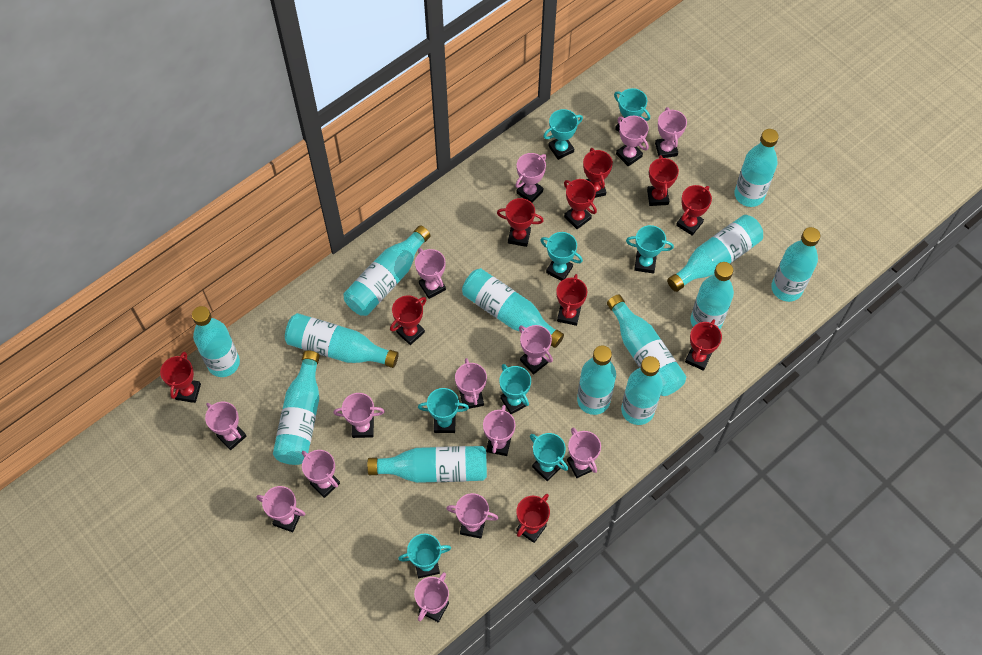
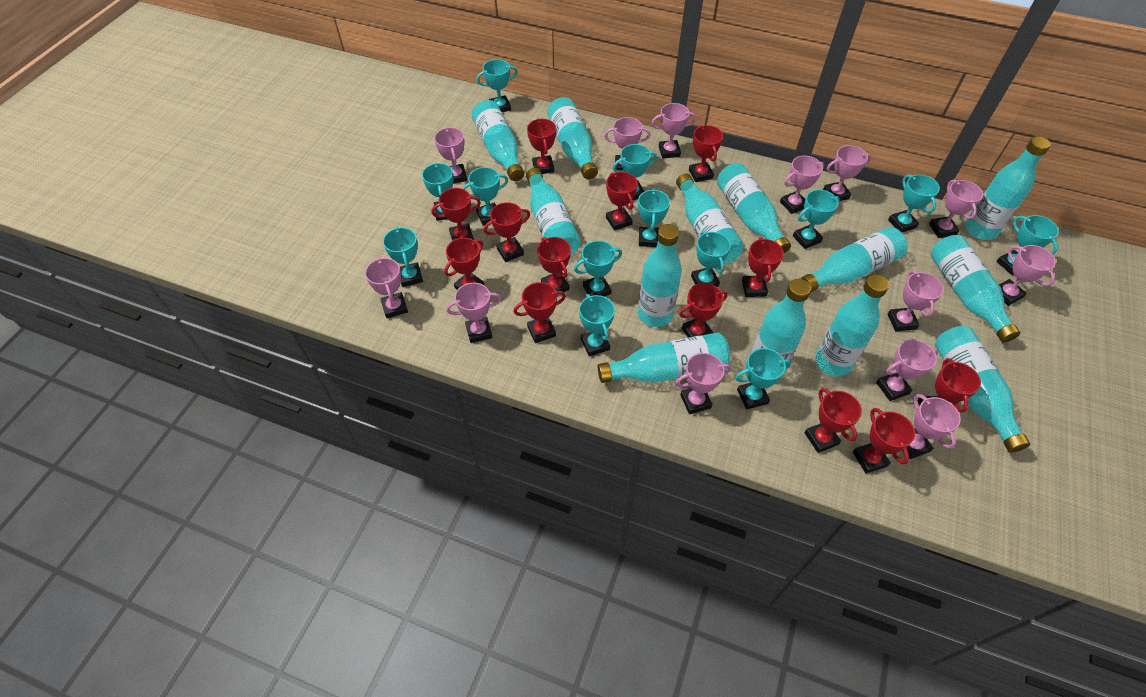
pink trophy: 14 -> 13
red trophy: 10 -> 13
turquoise trophy: 8 -> 13

